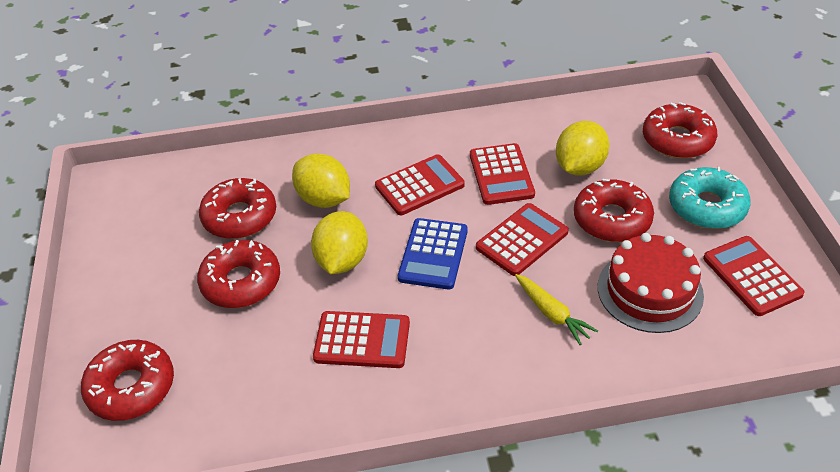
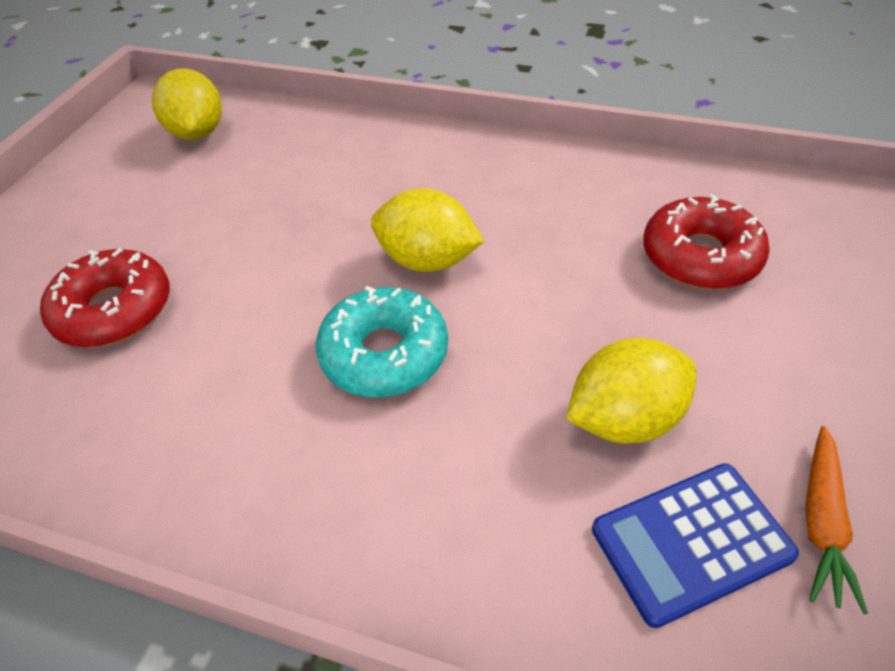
orange carrot: 0 -> 1
red cake: 1 -> 0
red calculator: 5 -> 0
red donut: 5 -> 2
yellow carrot: 1 -> 0

